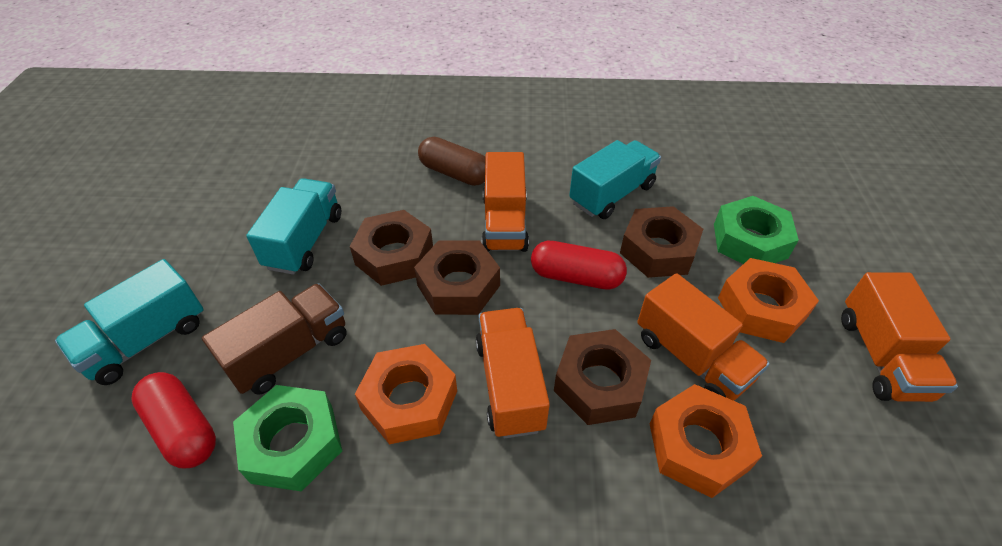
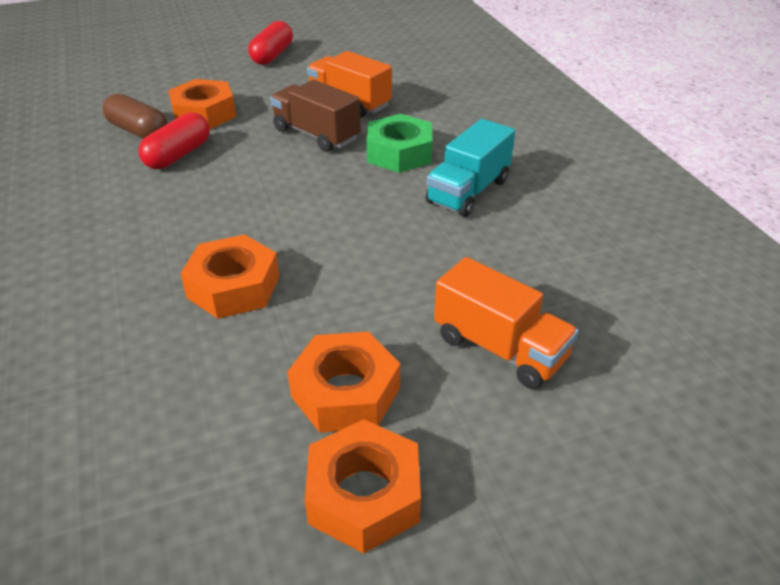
brown nut: 4 -> 0
green nut: 2 -> 1
orange nut: 3 -> 4
orange truck: 4 -> 2
turquoise truck: 3 -> 1

